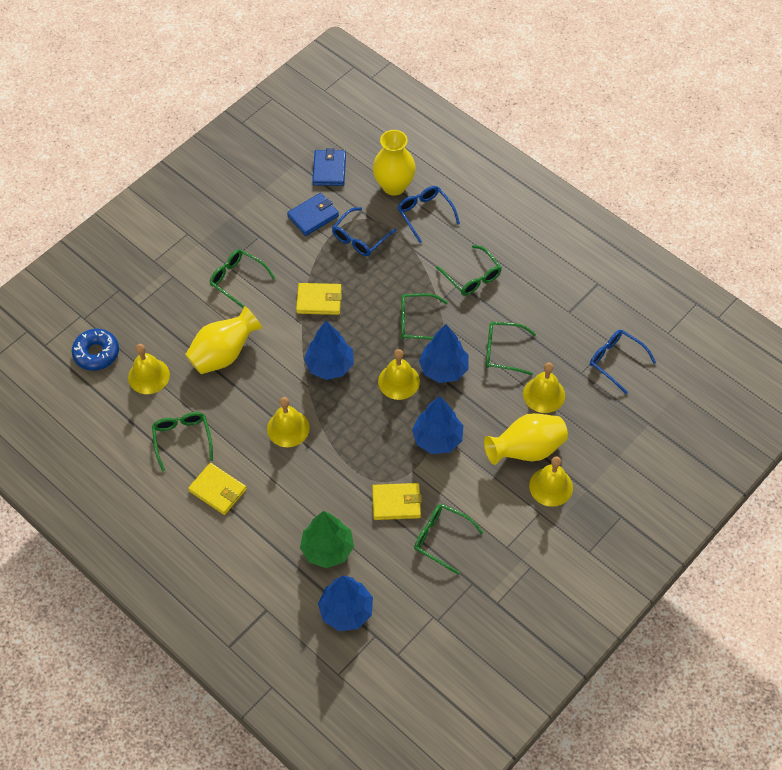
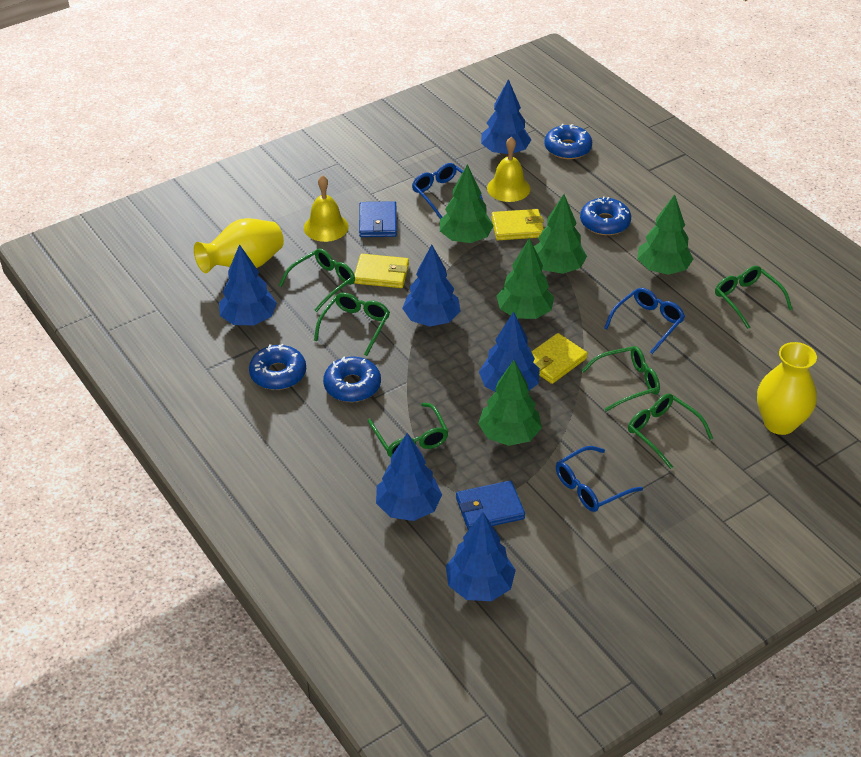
blue donut: 1 -> 4
blue tree: 4 -> 6
green tree: 1 -> 5
yellow bell: 5 -> 2
yellow vase: 3 -> 2

